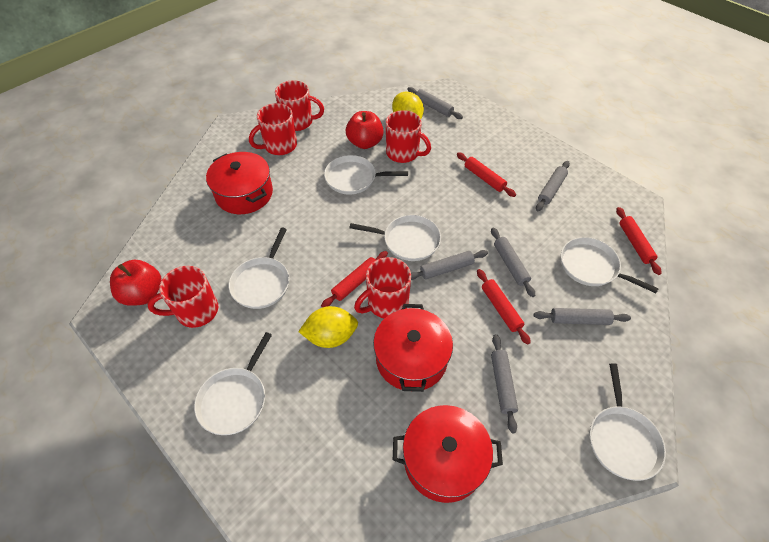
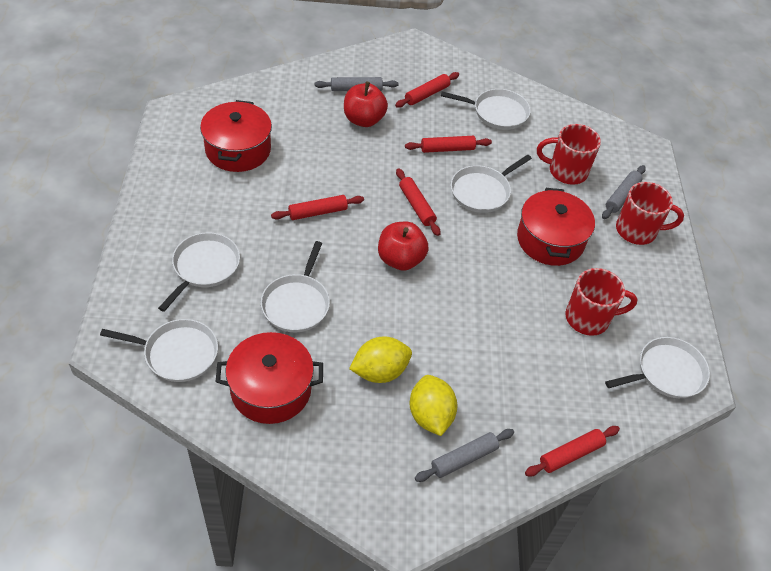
grey rolling pin: 6 -> 3
red mug: 5 -> 3
red rolling pin: 4 -> 5

